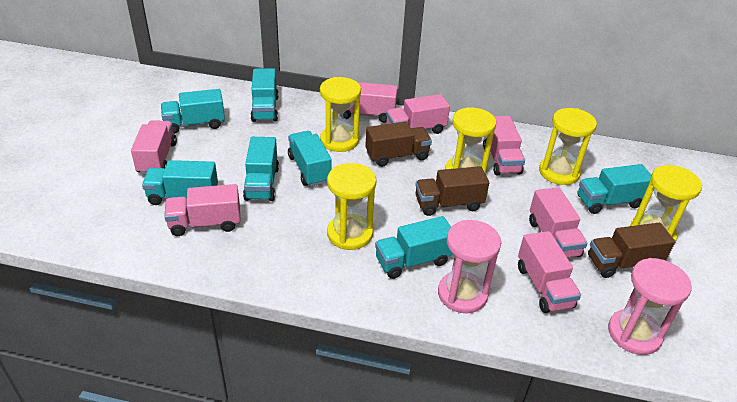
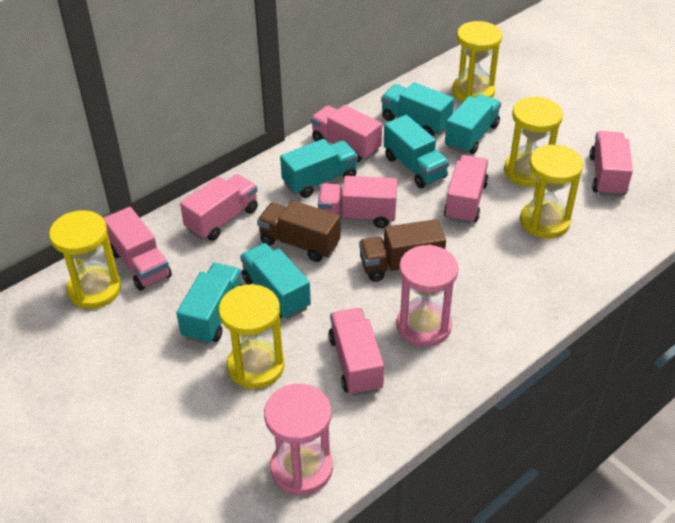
brown truck: 3 -> 2
turquoise truck: 7 -> 6

